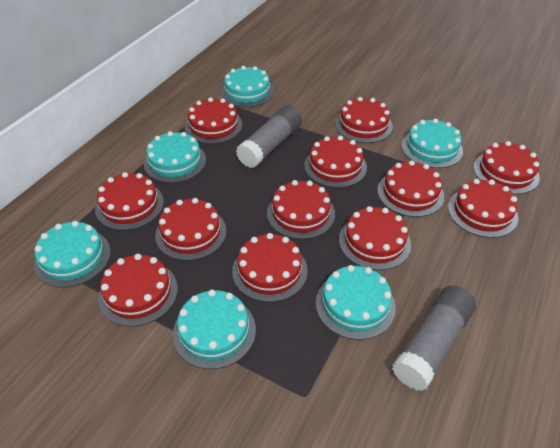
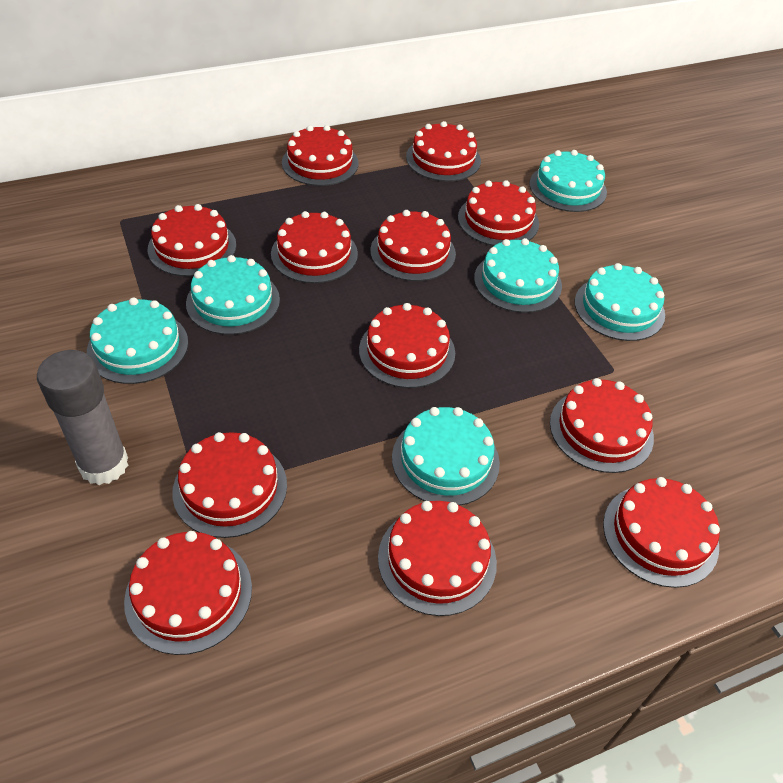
grey glue stick: 2 -> 1

